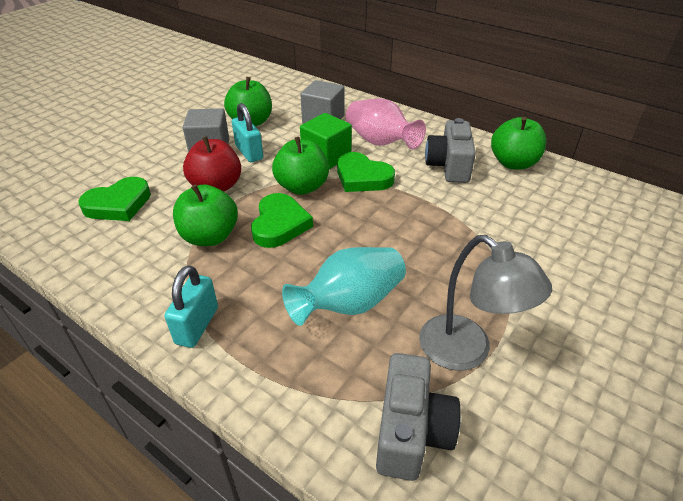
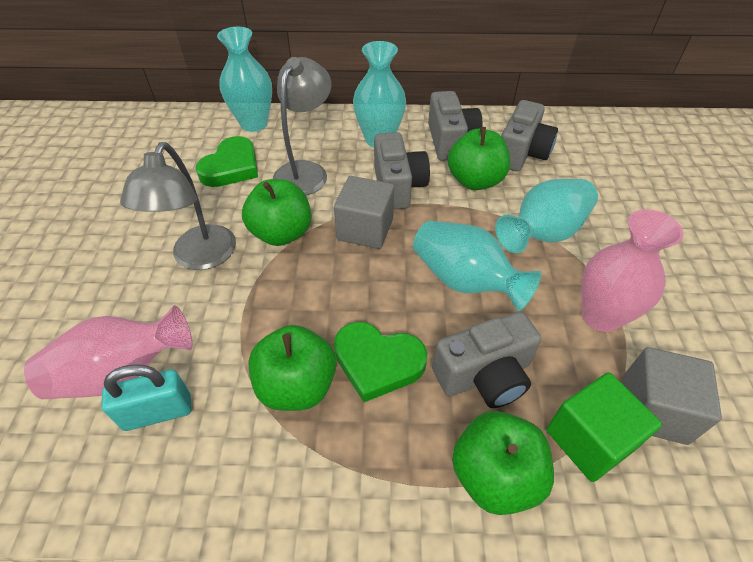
green heart: 3 -> 2
grey camera: 2 -> 4
grey lamp: 1 -> 2
pink vase: 1 -> 2
red apple: 1 -> 0
turquoise padlock: 2 -> 1
turquoise vase: 1 -> 4

